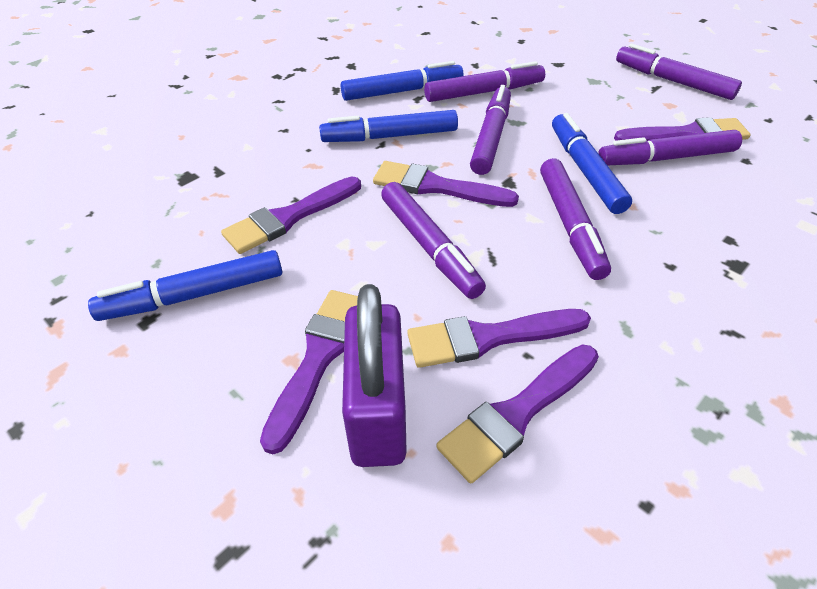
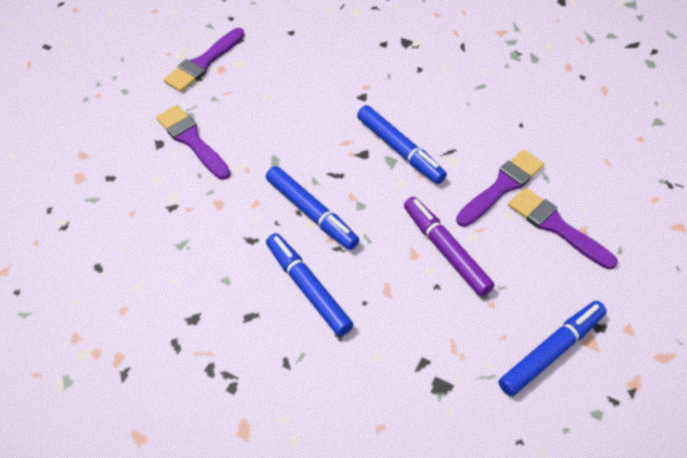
purple brush: 6 -> 4
purple marker: 6 -> 1
purple padlock: 1 -> 0

